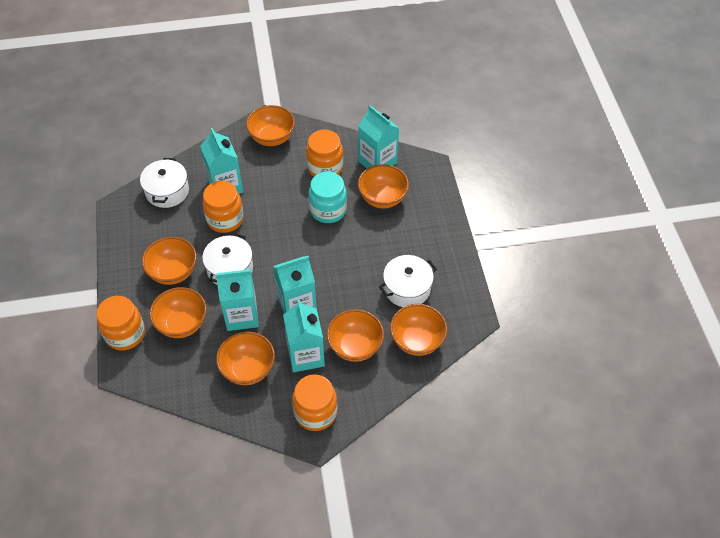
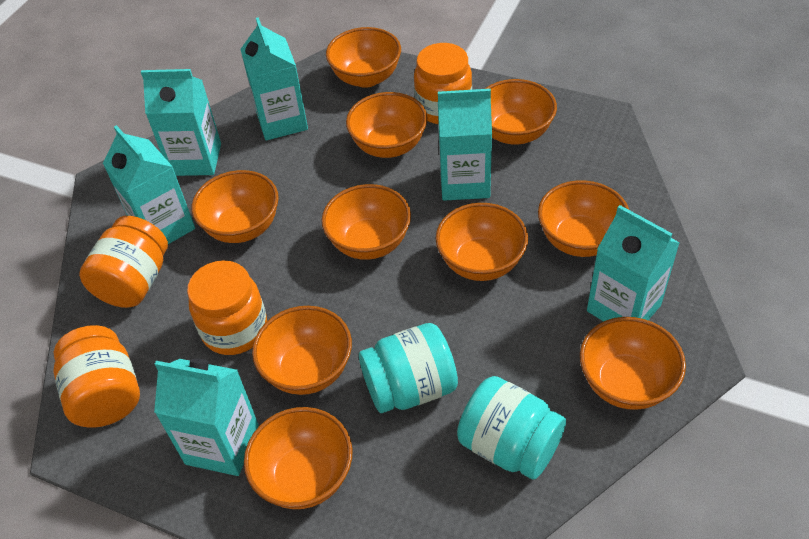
orange bowl: 7 -> 10
turquoise carton: 5 -> 6
turquoise jar: 1 -> 2
white pot: 3 -> 0

